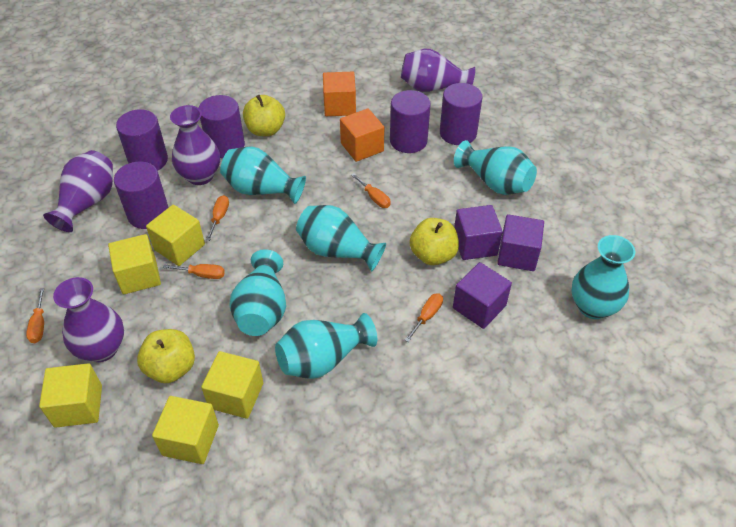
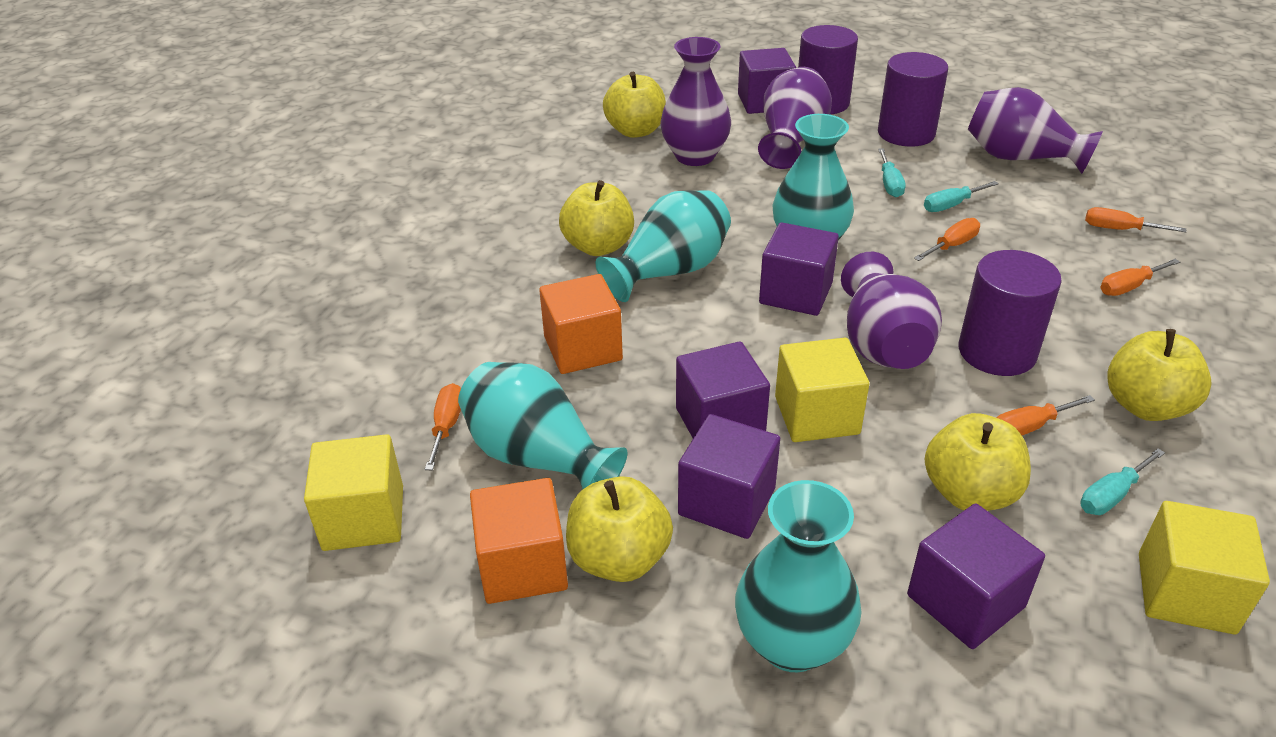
purple cube: 3 -> 5
purple cylinder: 5 -> 3
turquoise screwdriver: 0 -> 3
turquoise vase: 6 -> 4
yellow apple: 3 -> 5
yellow cube: 5 -> 3

